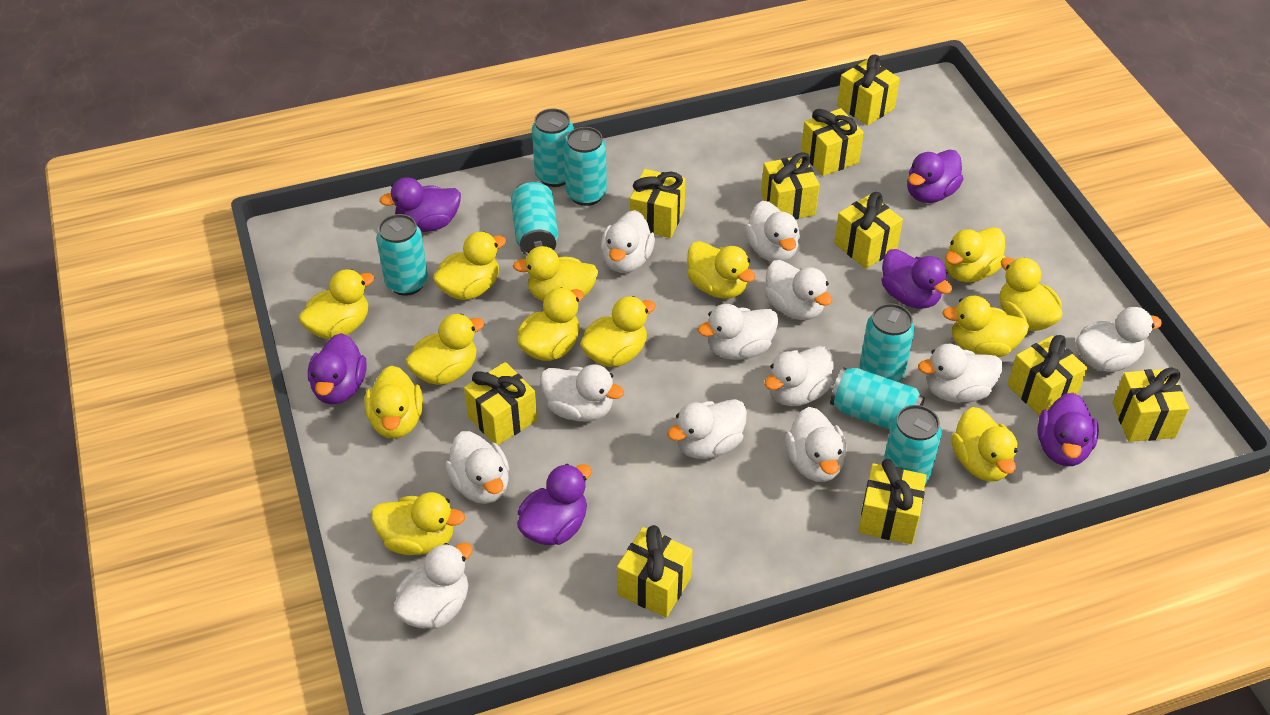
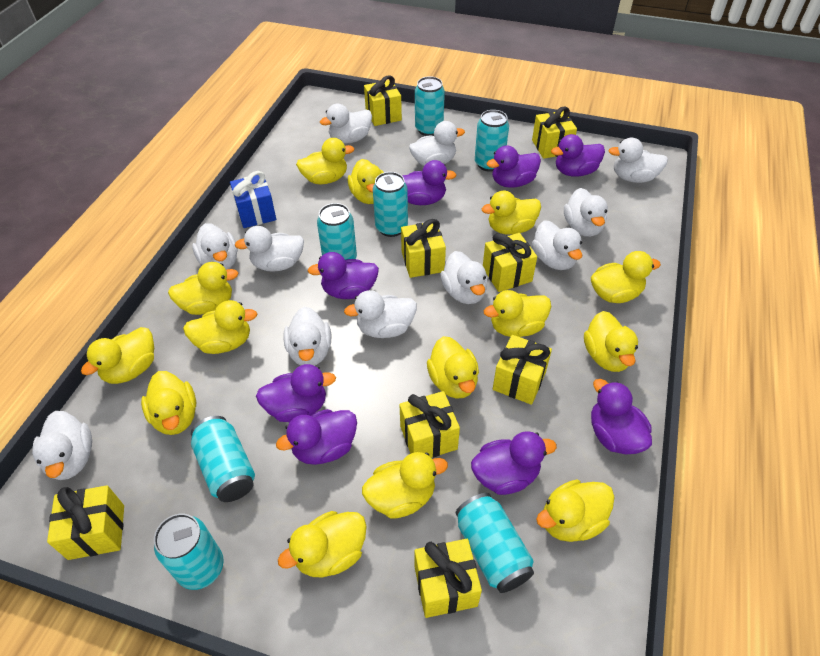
blue gift: 0 -> 1
purple duck: 6 -> 8
white duck: 12 -> 11
yellow duck: 13 -> 14
yellow gift: 10 -> 8

